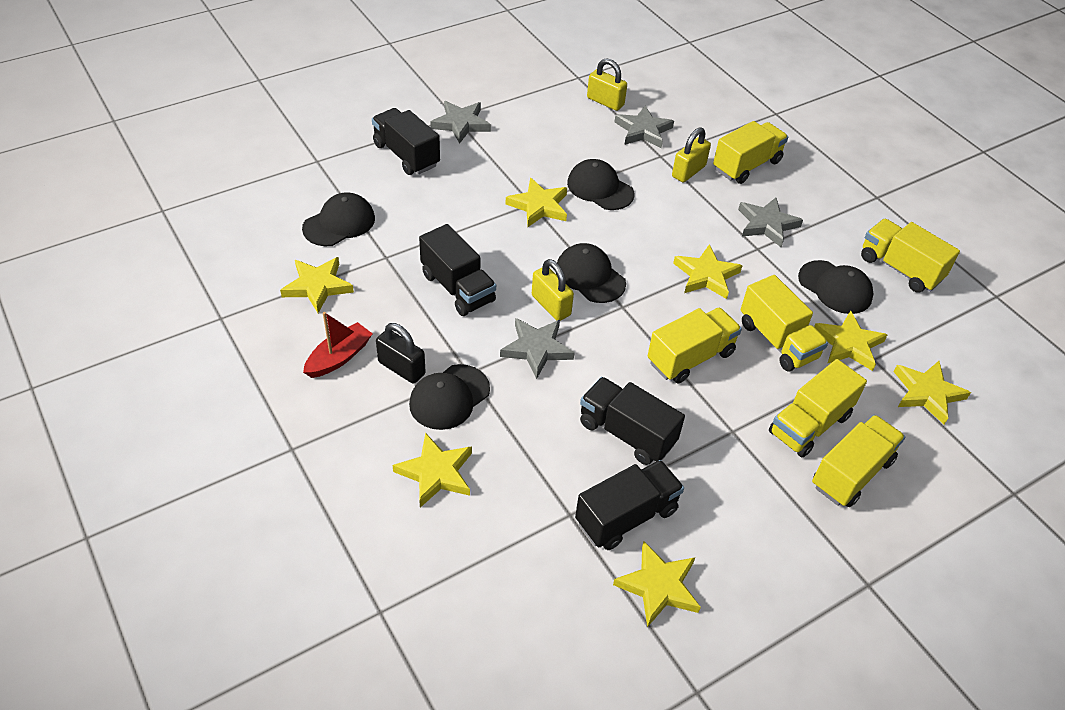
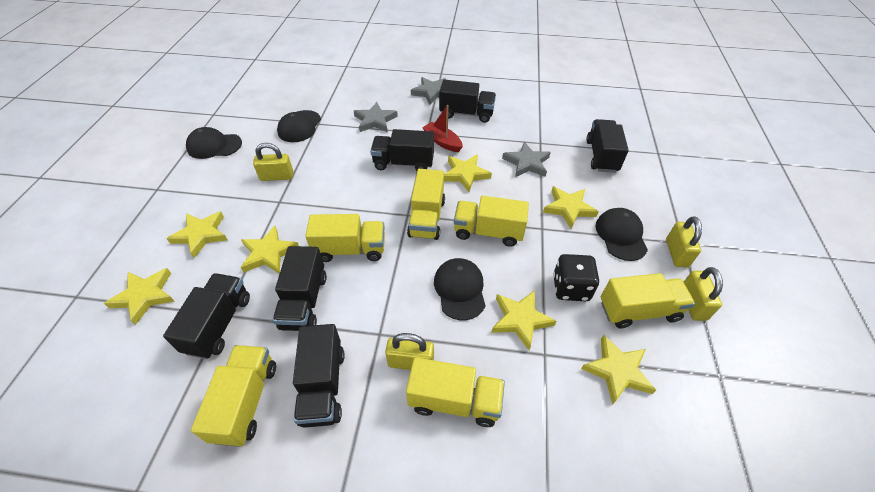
black cap: 5 -> 4
black dice: 0 -> 1
black padlock: 1 -> 0
black truck: 4 -> 6
grey star: 4 -> 3
yellow padlock: 3 -> 4

